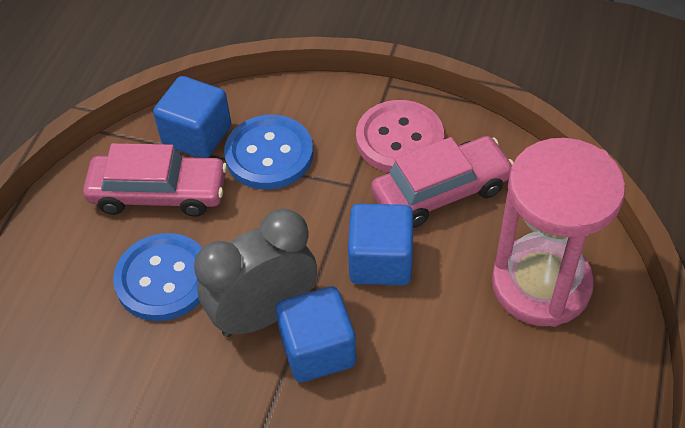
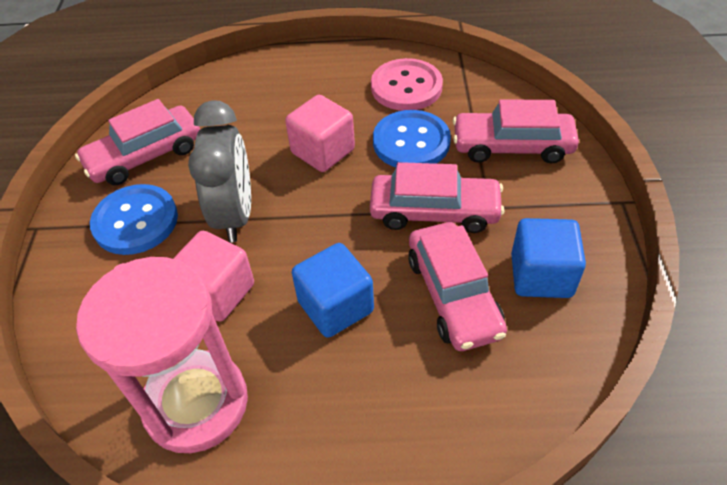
blue cube: 3 -> 2
pink car: 2 -> 4
pink cube: 0 -> 2

